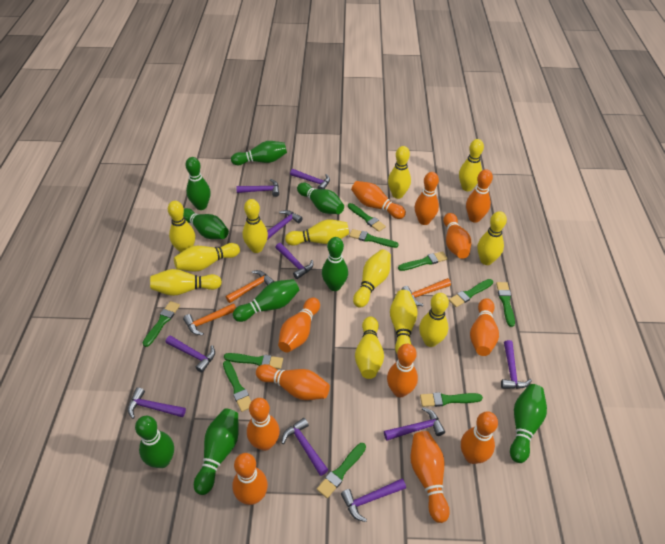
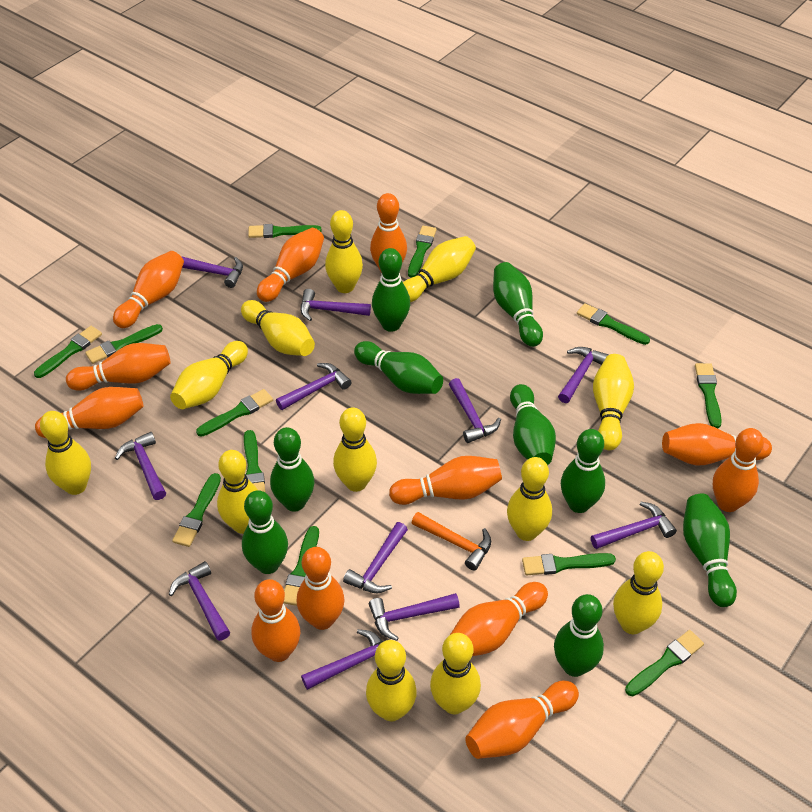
green brush: 10 -> 12
orange hammer: 3 -> 1
purple hammer: 10 -> 11

